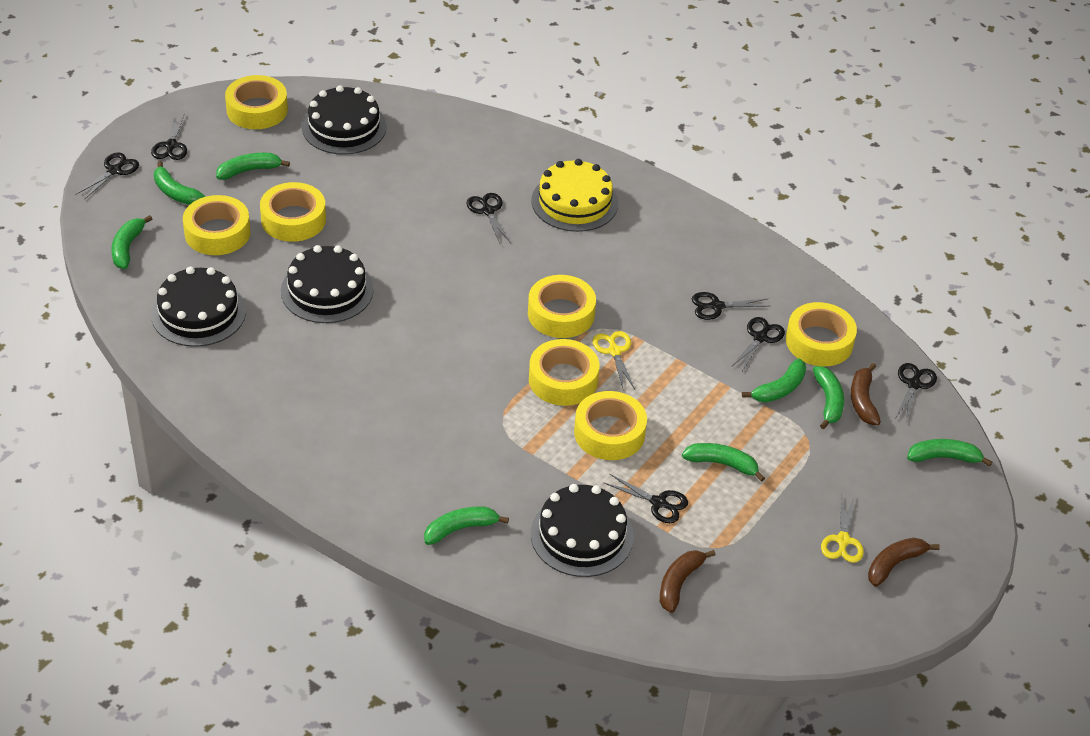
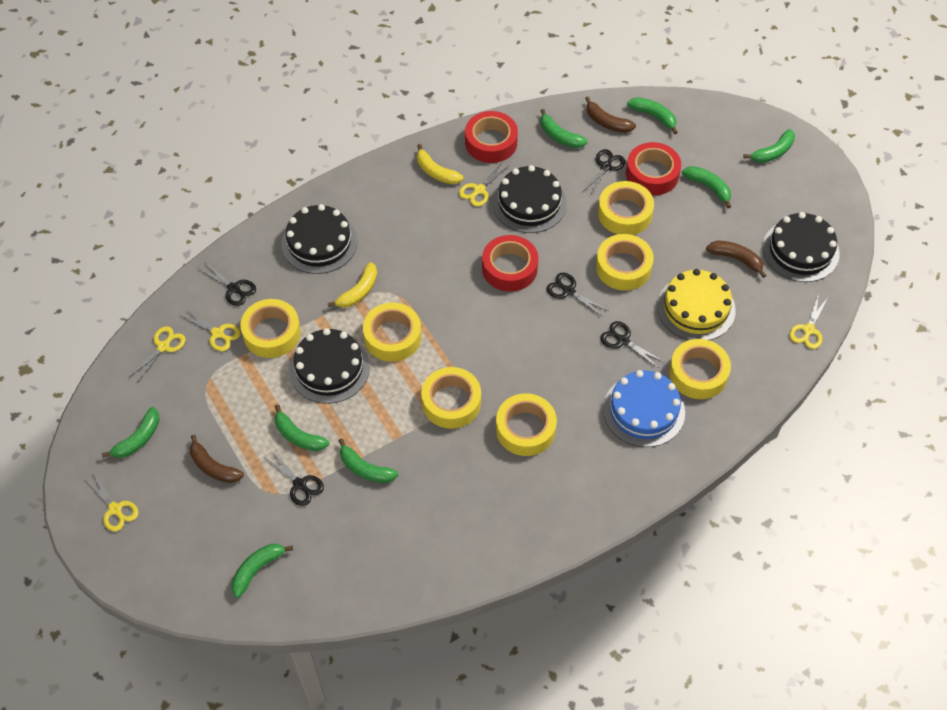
black scissors: 7 -> 5
blue cake: 0 -> 1
red tape: 0 -> 3
yellow banana: 0 -> 2
yellow scissors: 2 -> 5

